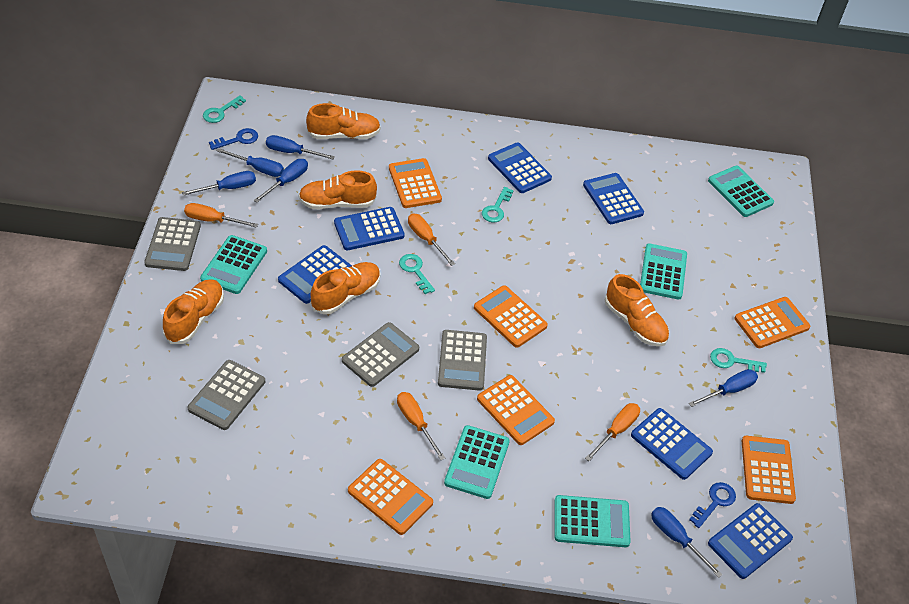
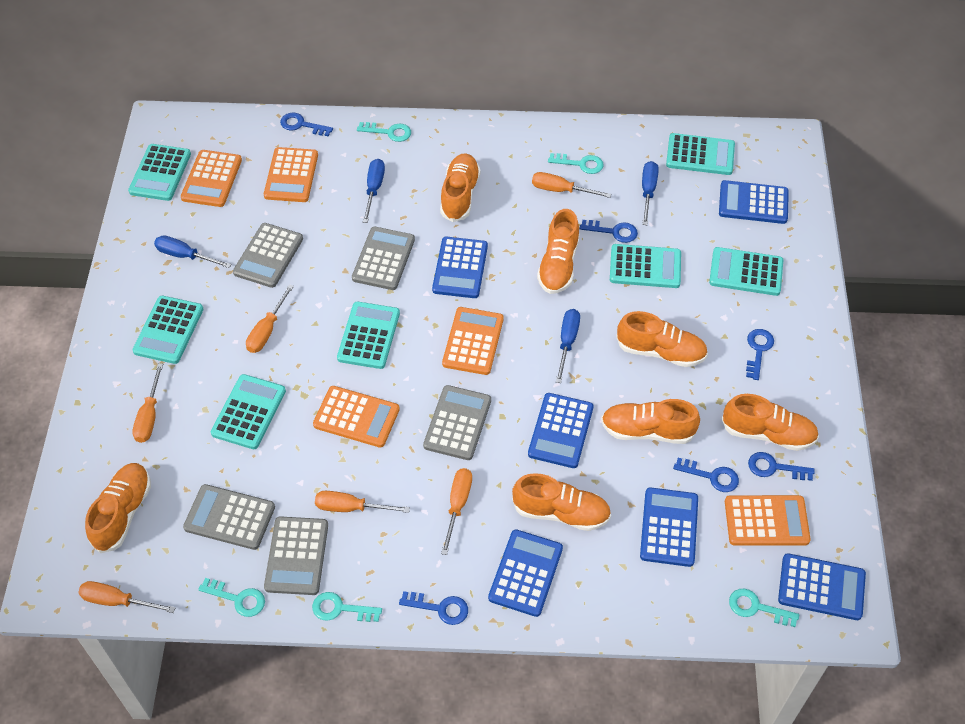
blue key: 2 -> 6
blue screwdriver: 6 -> 4
grey calculator: 4 -> 5
orange calculator: 6 -> 5
orange screwdriver: 4 -> 6
orange shoe: 5 -> 7
turquoise calculator: 5 -> 7
turquoise key: 4 -> 5

